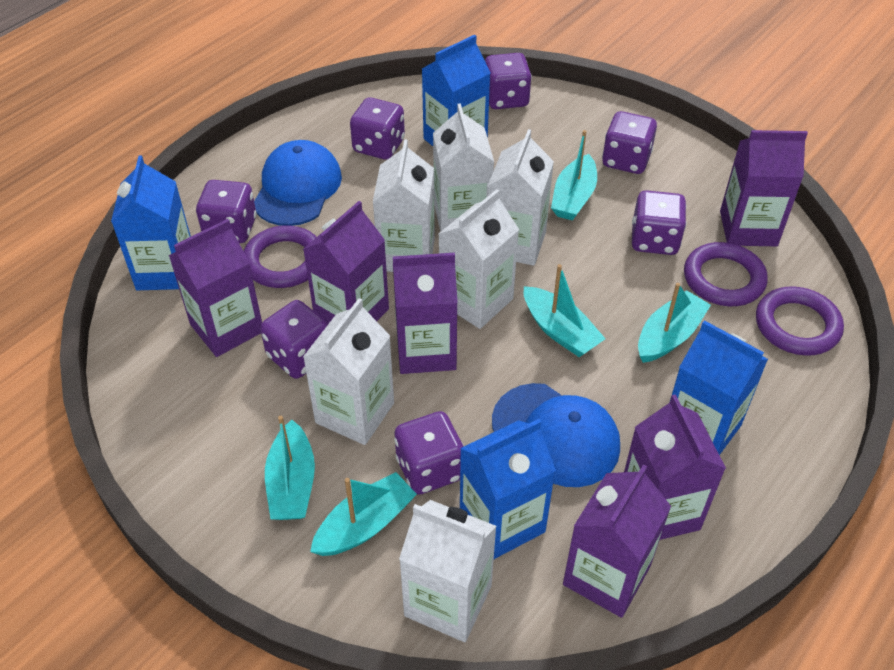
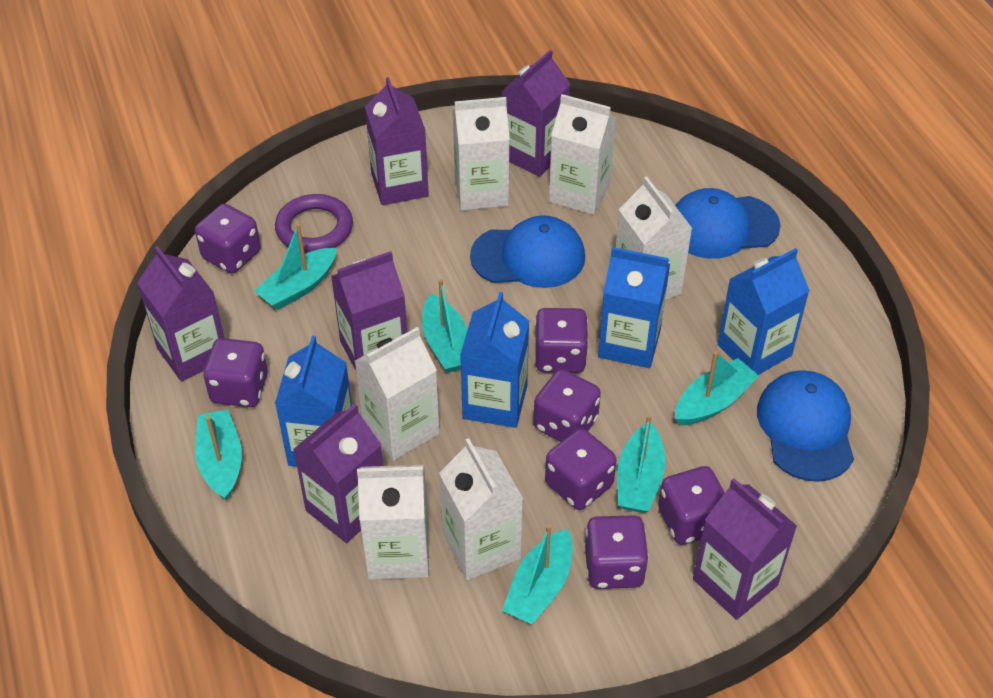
blue cap: 2 -> 3
purple ring: 3 -> 1
turquoise boat: 5 -> 6

